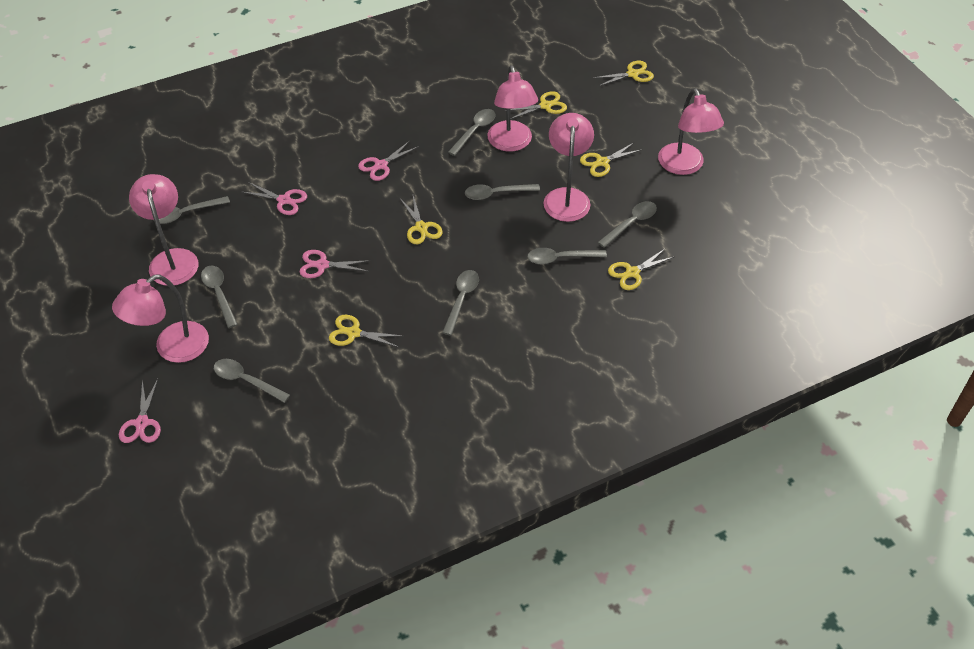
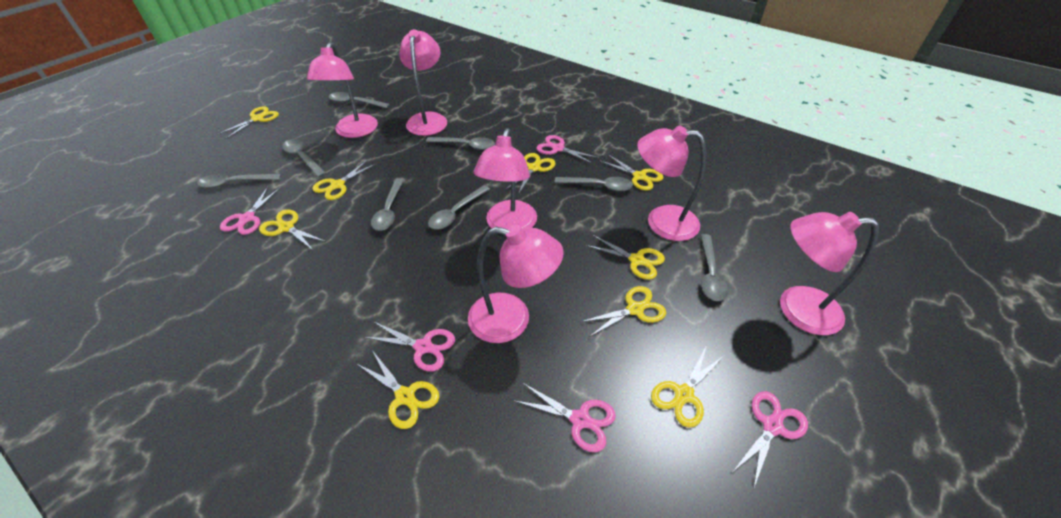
pink lamp: 5 -> 6
pink scissors: 4 -> 5
yellow scissors: 6 -> 9

